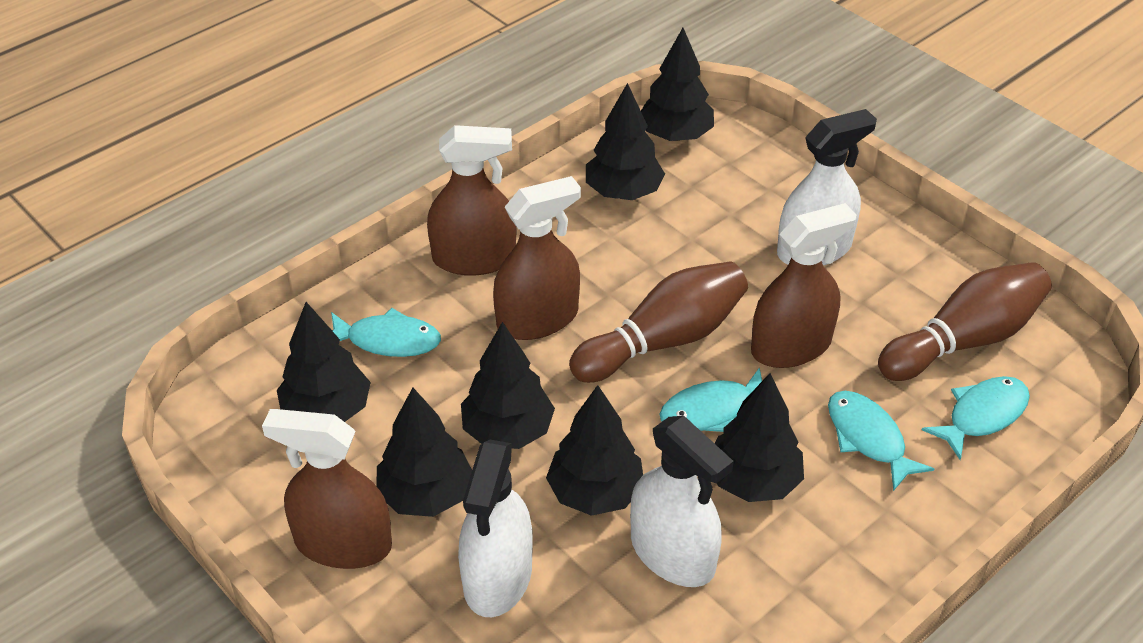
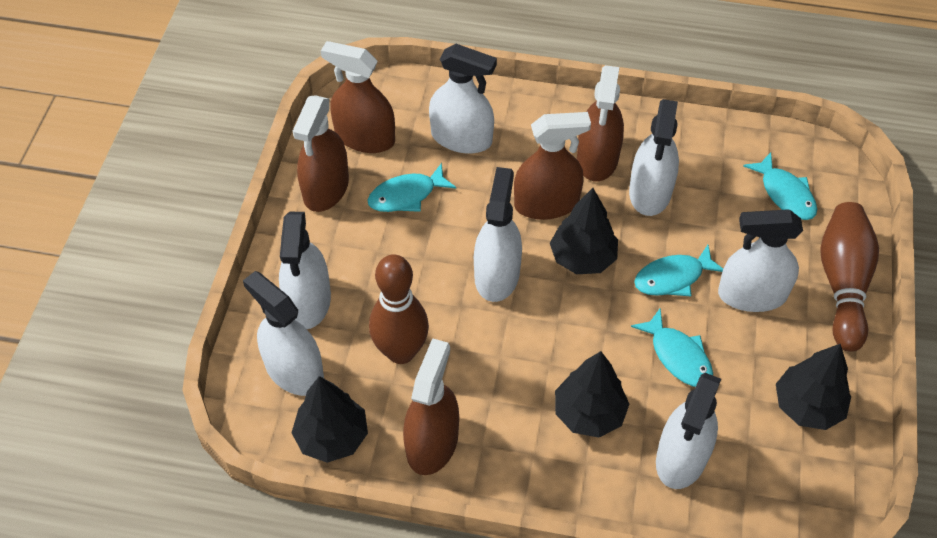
black tree: 7 -> 4
brown spray bottle: 4 -> 5
white spray bottle: 3 -> 7

